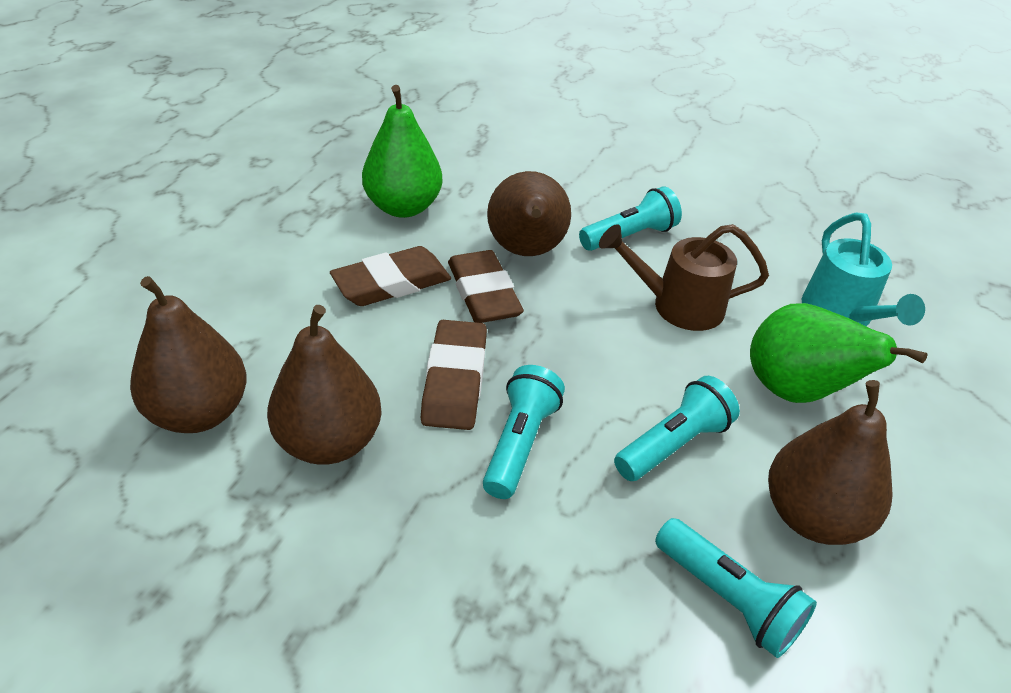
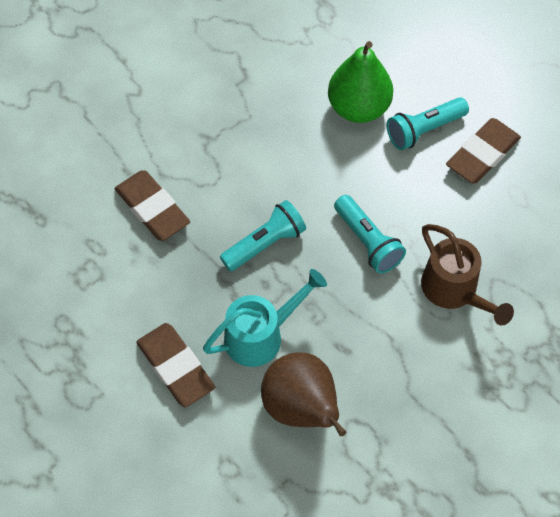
brown pear: 4 -> 1
green pear: 2 -> 1
turquoise flashlight: 4 -> 3

